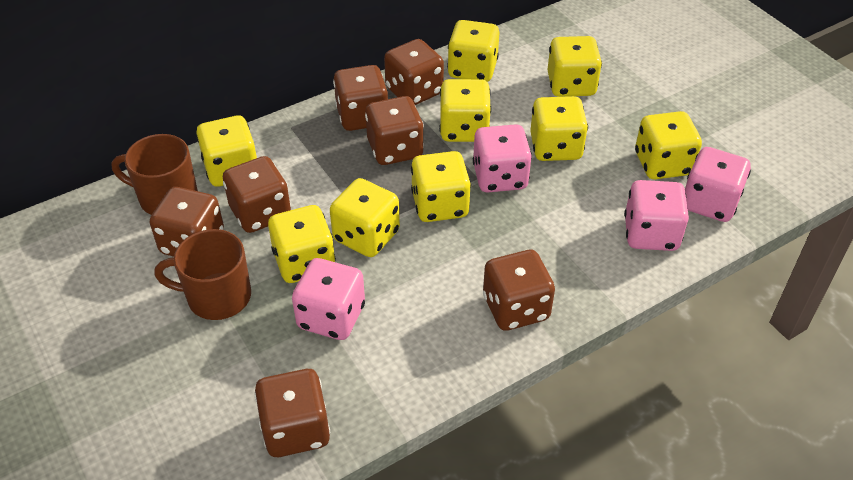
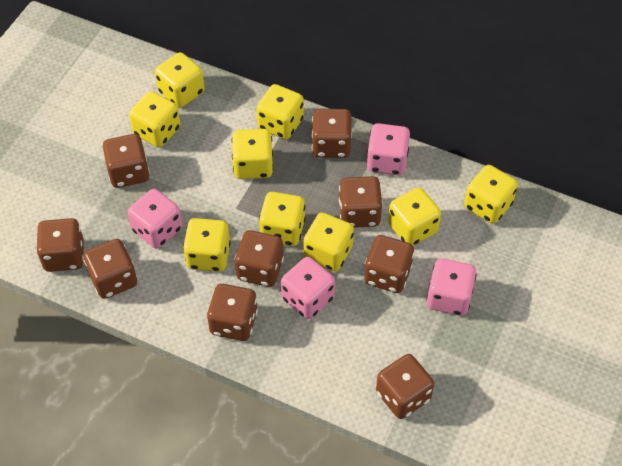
brown dice: 7 -> 9
brown mug: 2 -> 0

